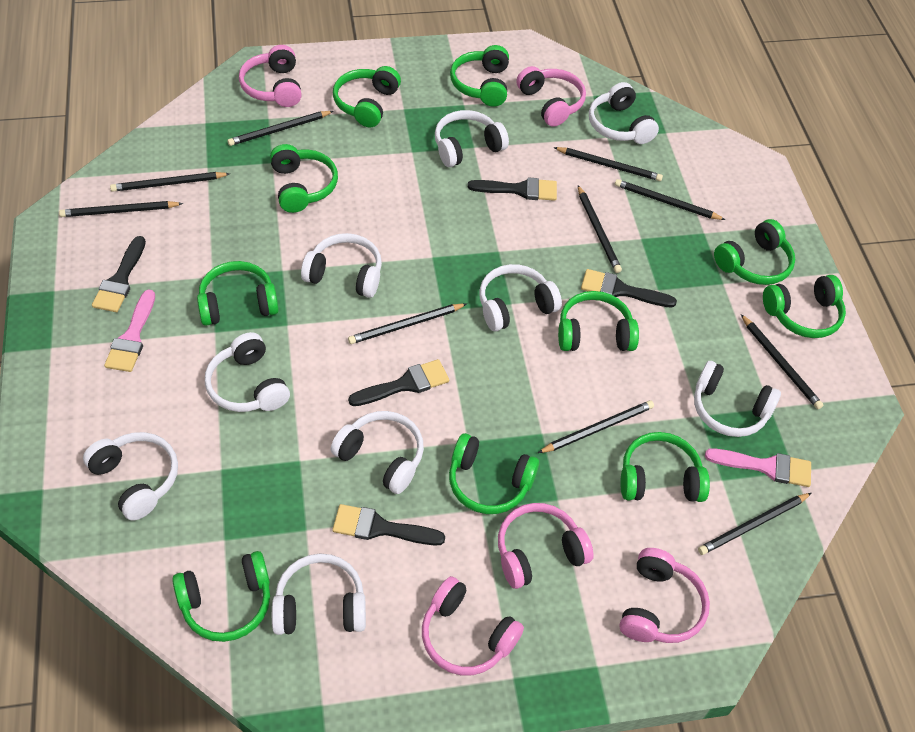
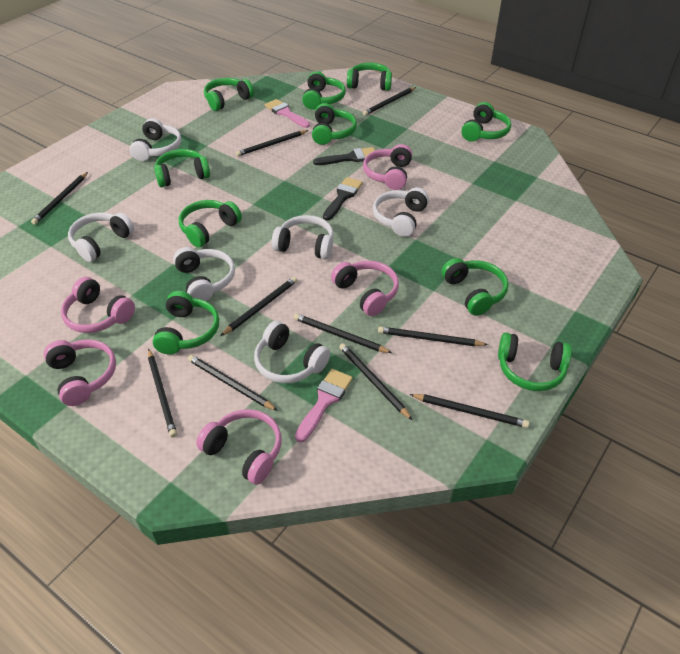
black brush: 5 -> 2
white headphones: 9 -> 6

